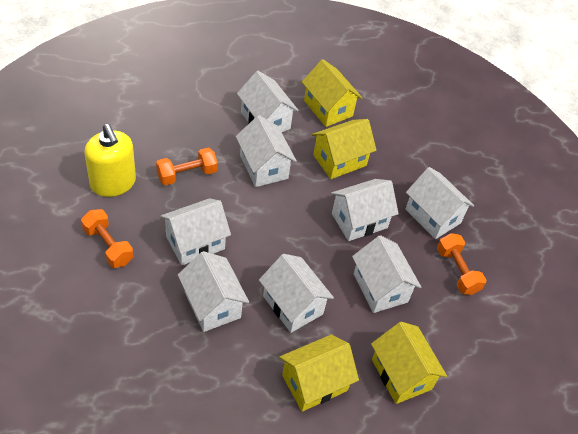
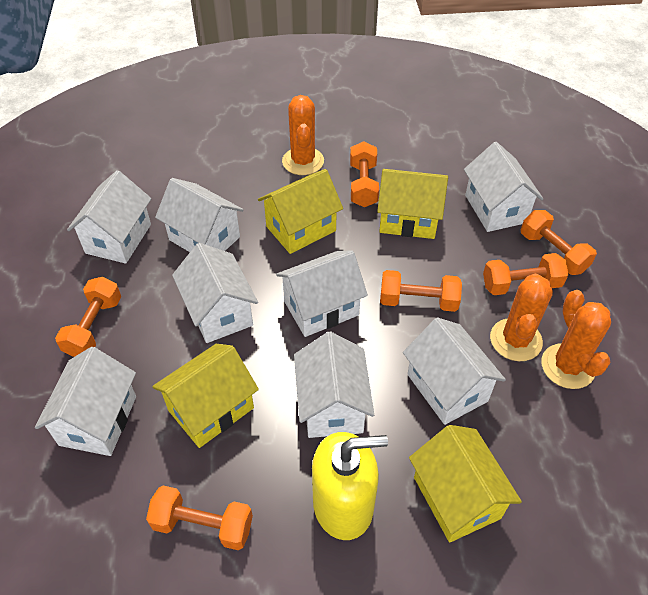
orange cactus: 0 -> 3
orange dumbbell: 3 -> 6

